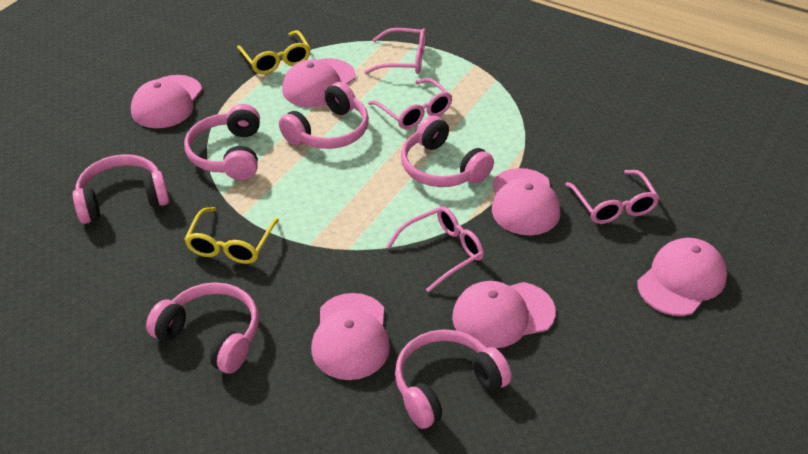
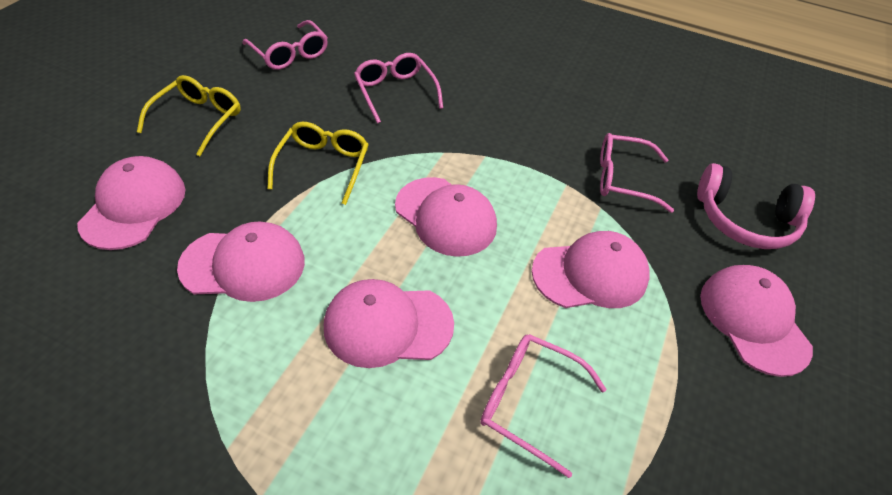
pink headphones: 6 -> 1

